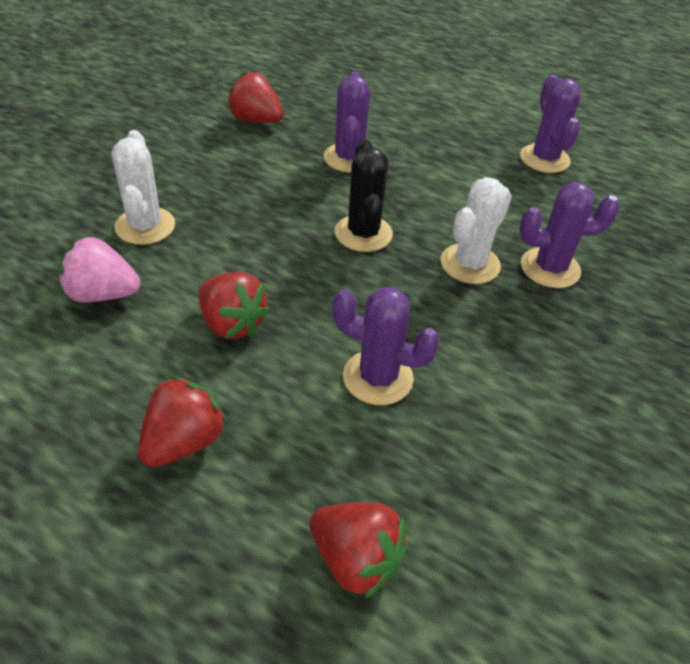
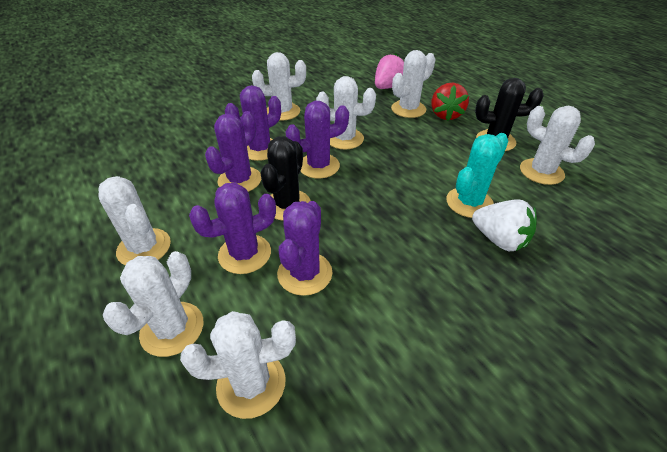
black cactus: 1 -> 2
purple cactus: 4 -> 5
red strawberry: 4 -> 1
turquoise cactus: 0 -> 1
white cactus: 2 -> 7
white strawberry: 0 -> 1

